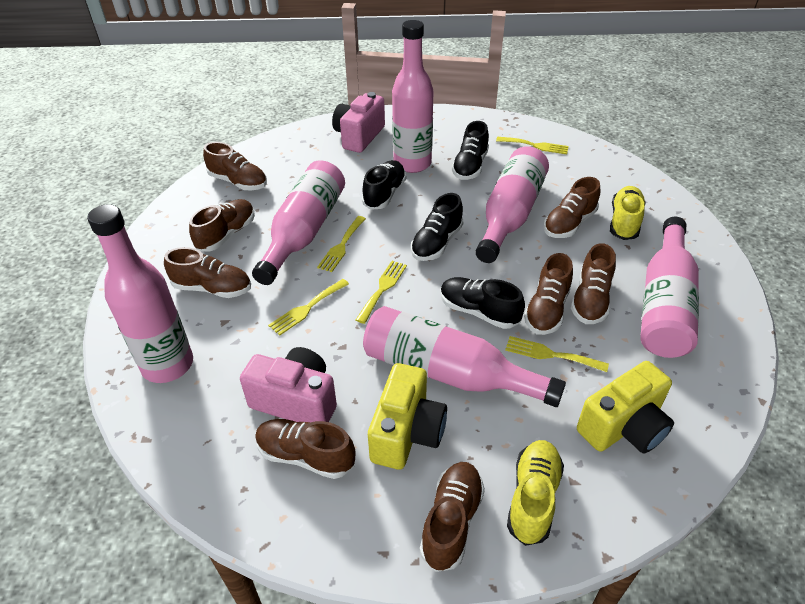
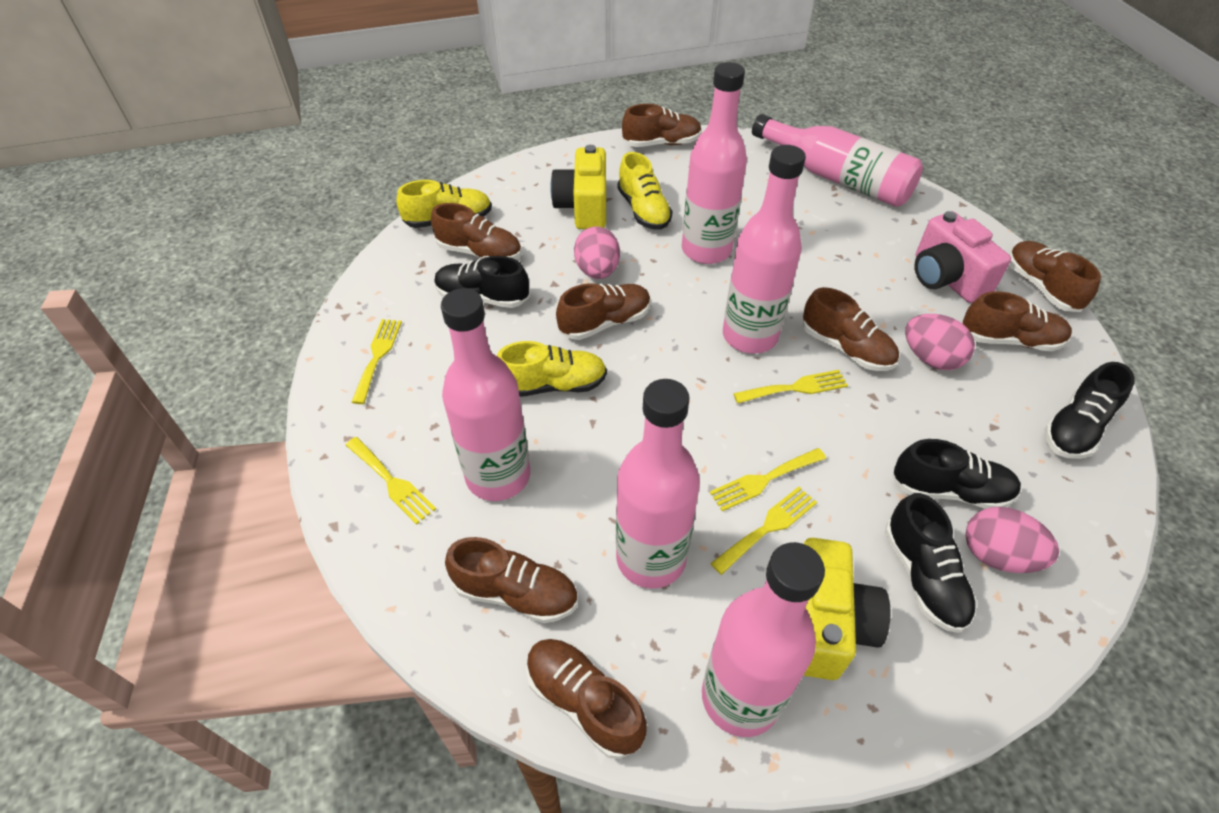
pink camera: 2 -> 1
pink egg: 0 -> 3
yellow shoe: 2 -> 3

